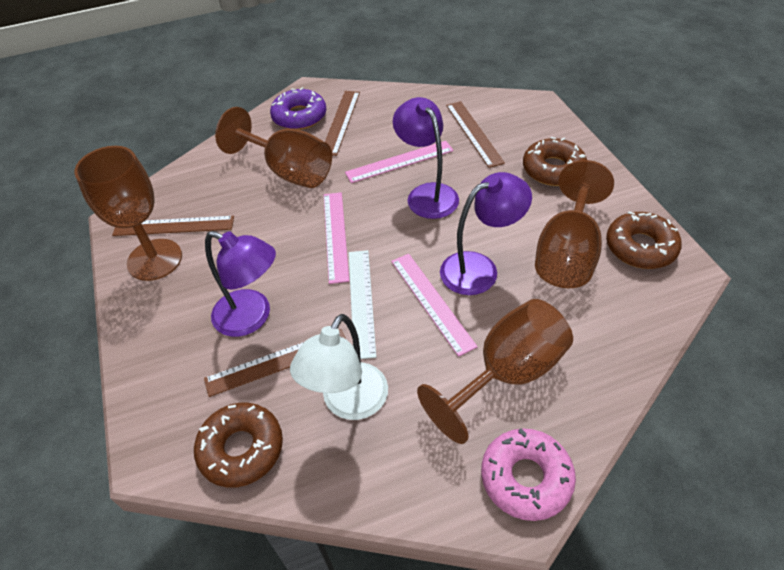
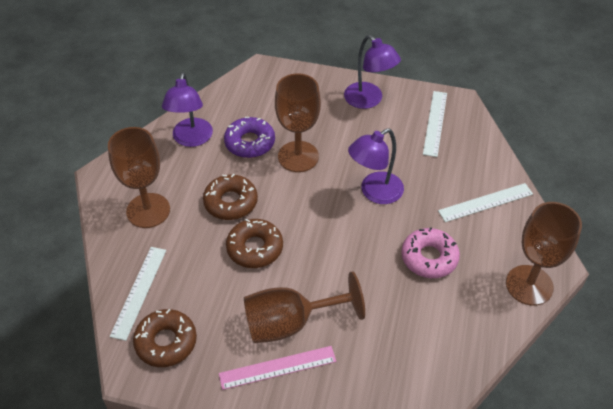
brown ruler: 4 -> 0
pink ruler: 3 -> 1
white lamp: 1 -> 0
white ruler: 1 -> 3

